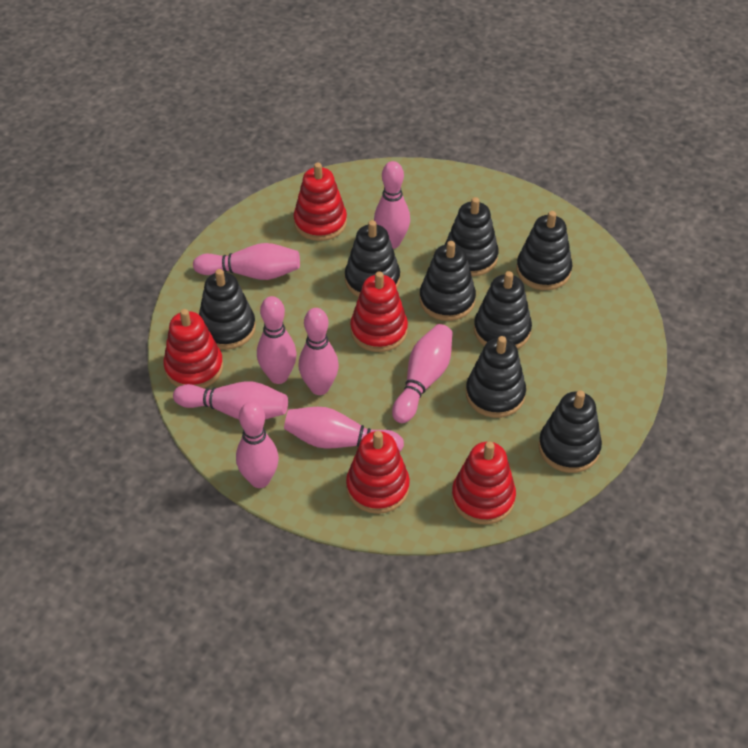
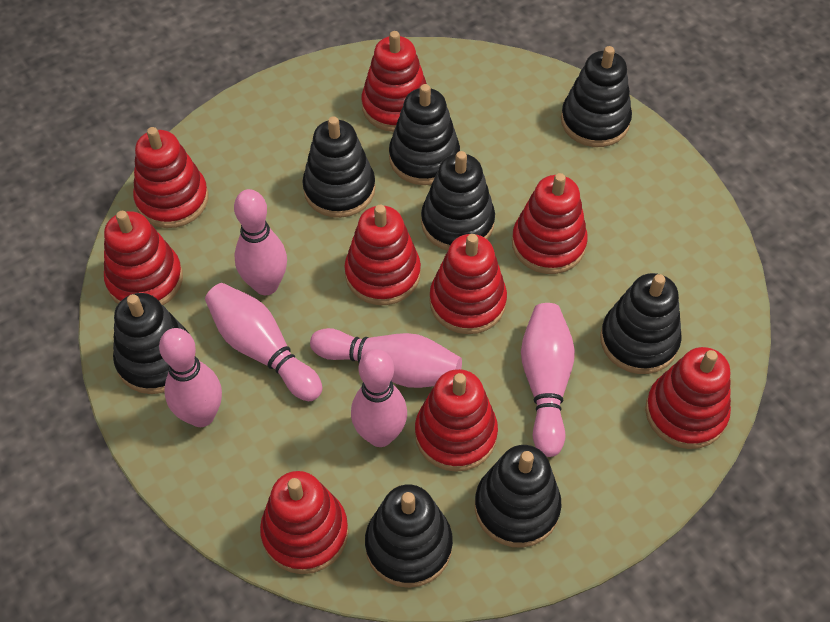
pink bowling pin: 8 -> 6
red stacking toy: 5 -> 9

